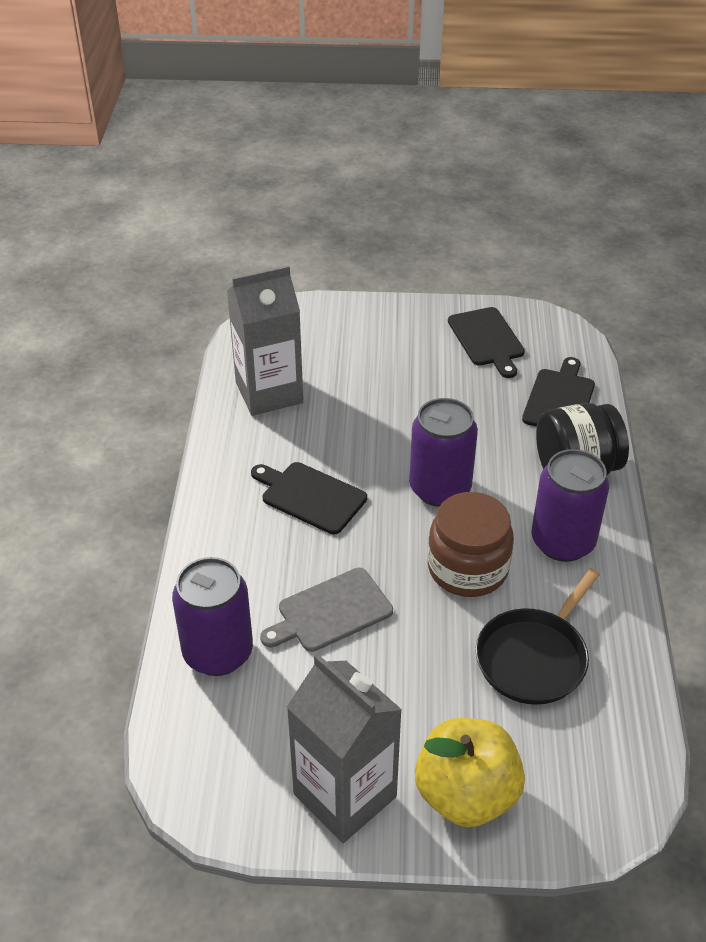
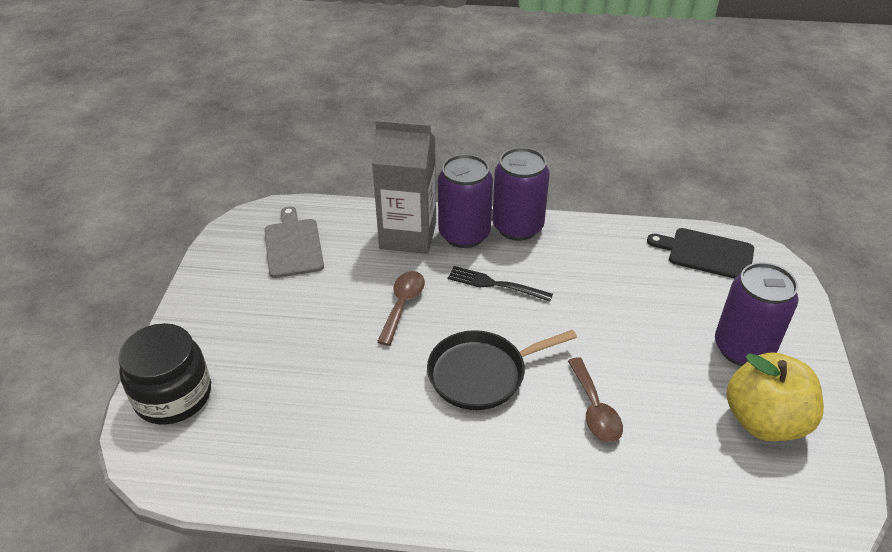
black cutting board: 3 -> 1
black fork: 0 -> 1
brown jar: 1 -> 0
brown spoon: 0 -> 2
grey carton: 2 -> 1

